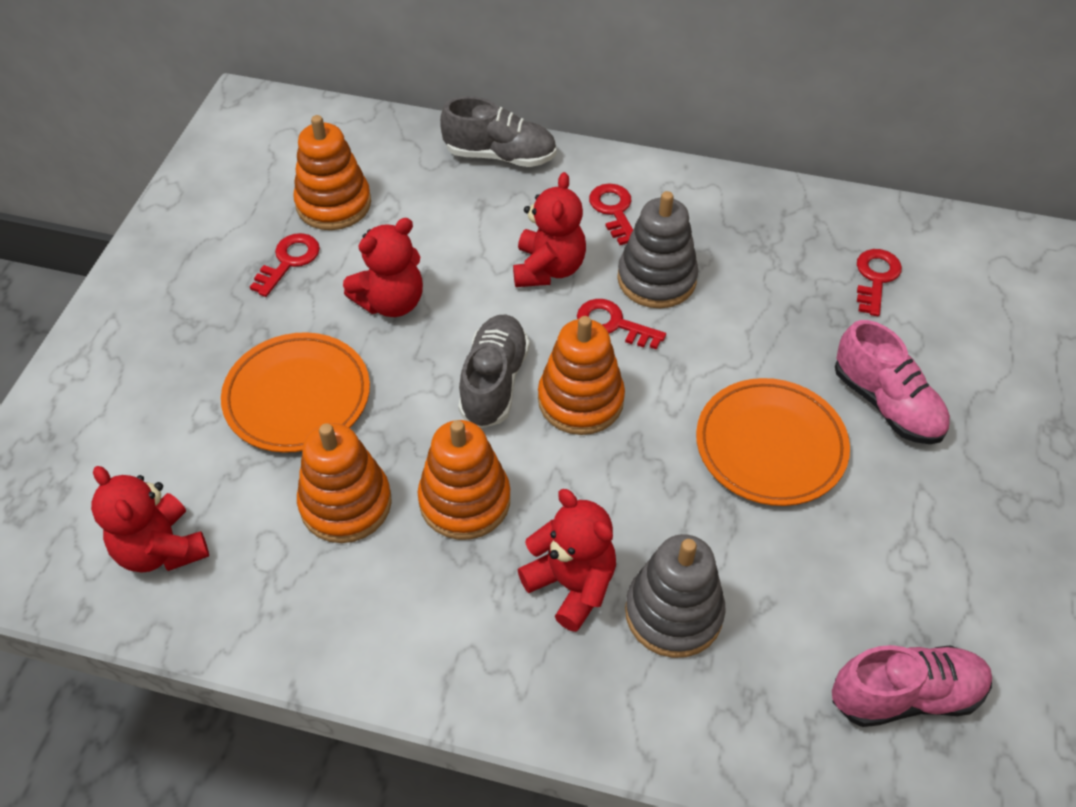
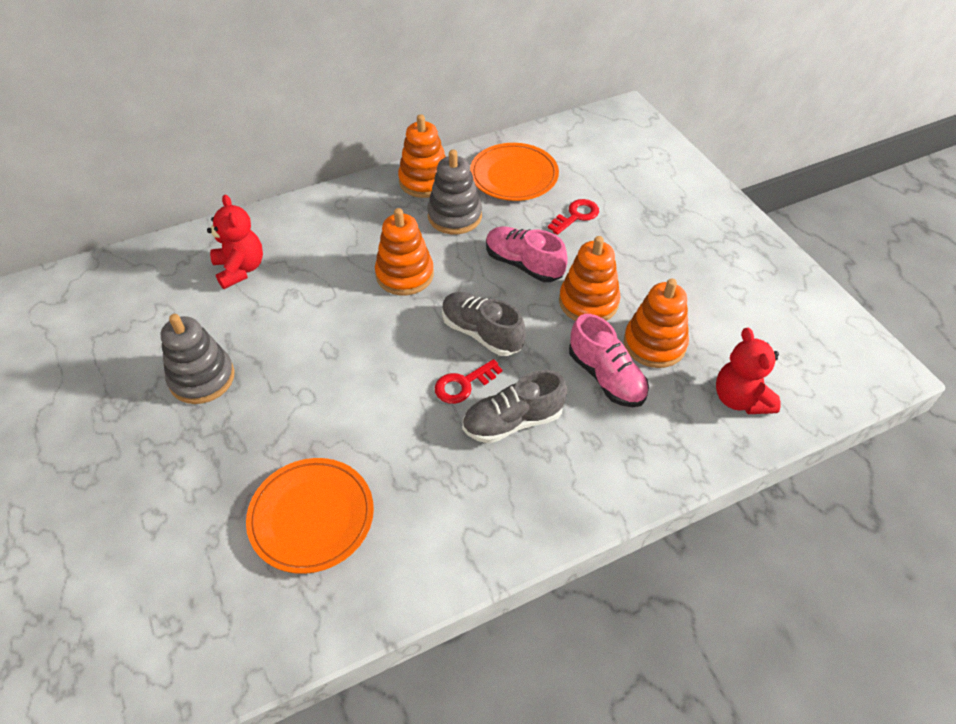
red key: 4 -> 2
red teddy bear: 4 -> 2

